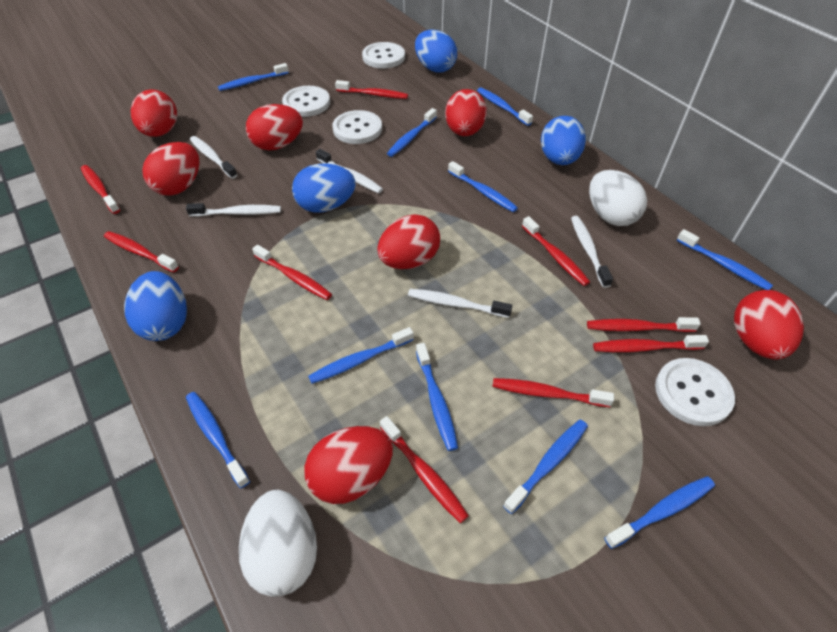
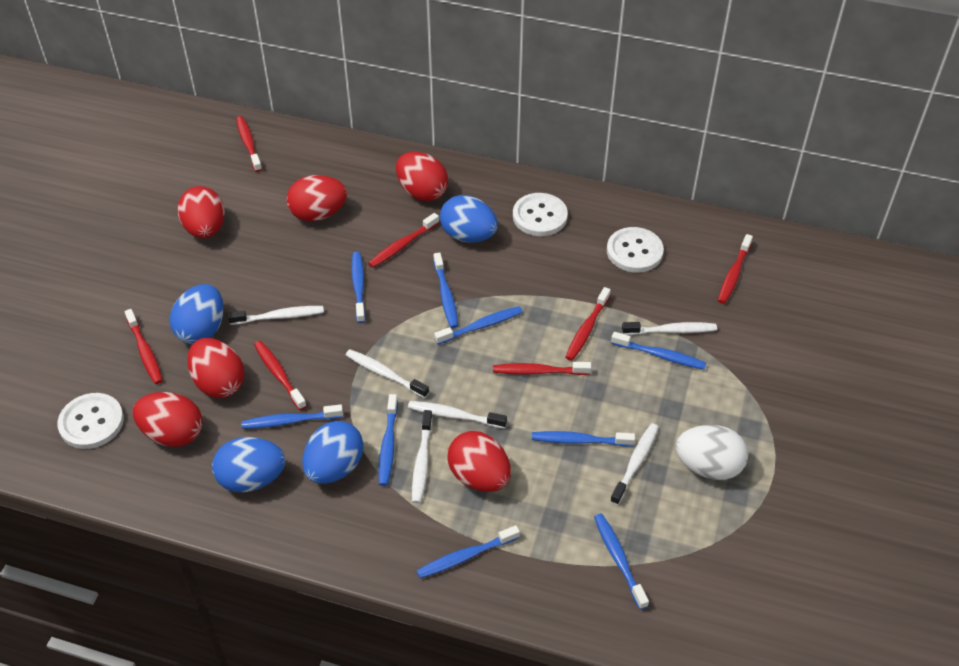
blue toothbrush: 10 -> 9
red egg: 7 -> 6
red toothbrush: 9 -> 7
white button: 4 -> 3
white egg: 2 -> 1
white toothbrush: 5 -> 6

